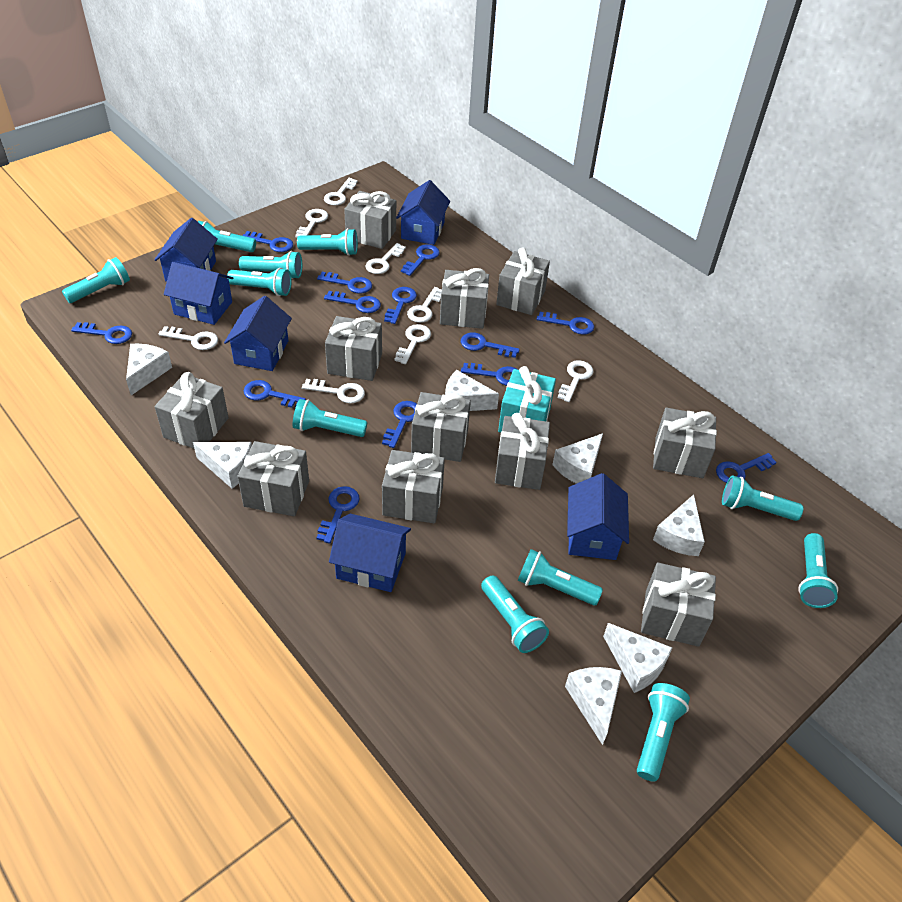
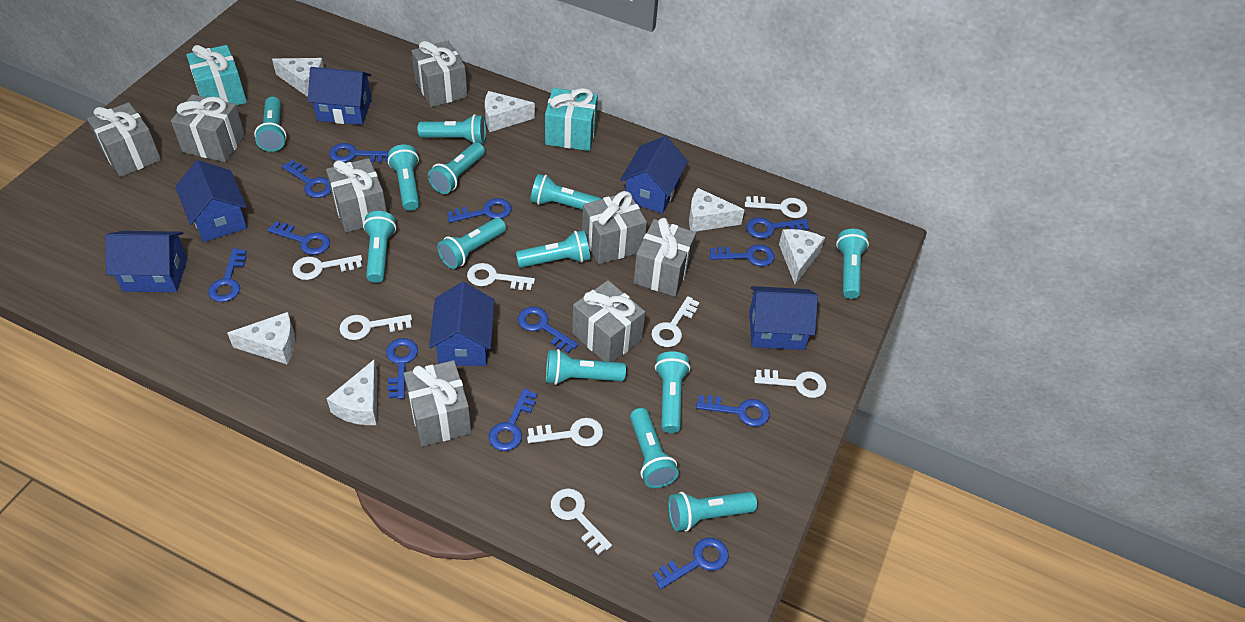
blue key: 13 -> 12
grey gift: 11 -> 8
turquoise flashlight: 11 -> 13
turquoise gift: 1 -> 2
white cheese: 7 -> 6

